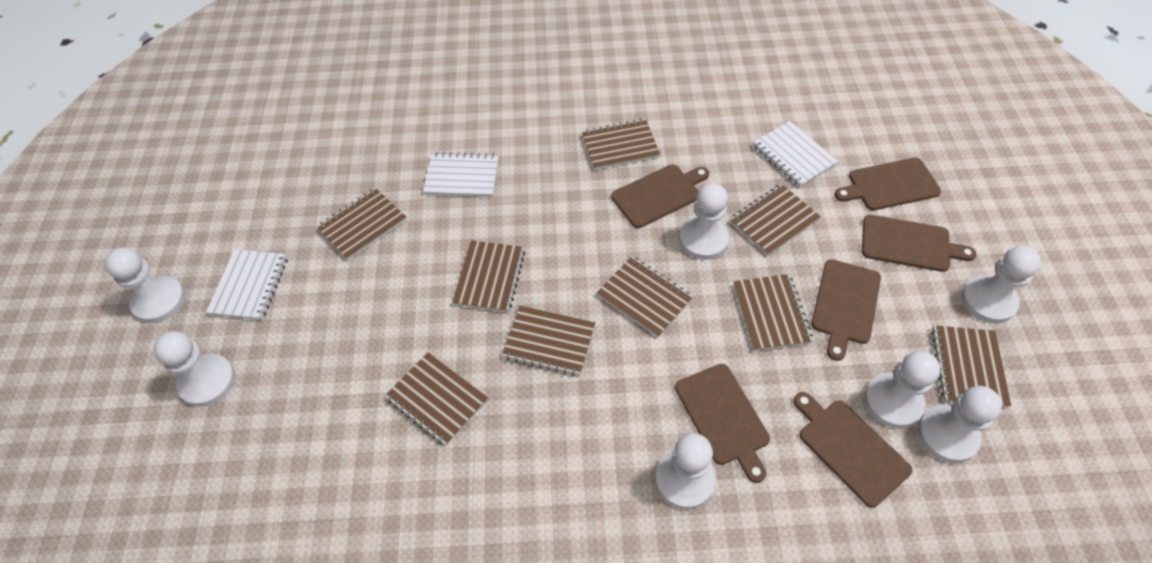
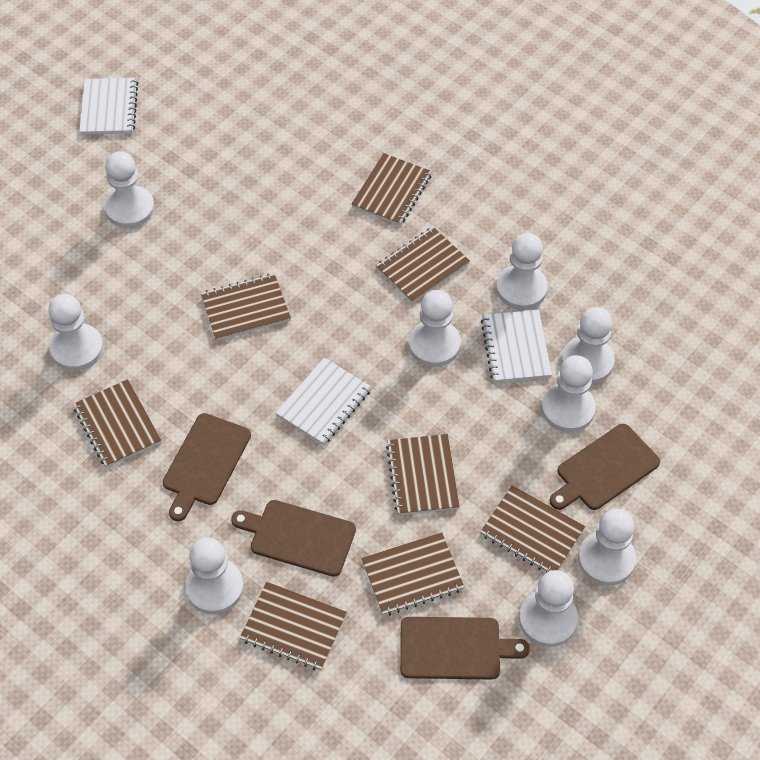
brown cutting board: 6 -> 4
brown notebook: 9 -> 8
white pawn: 7 -> 9

